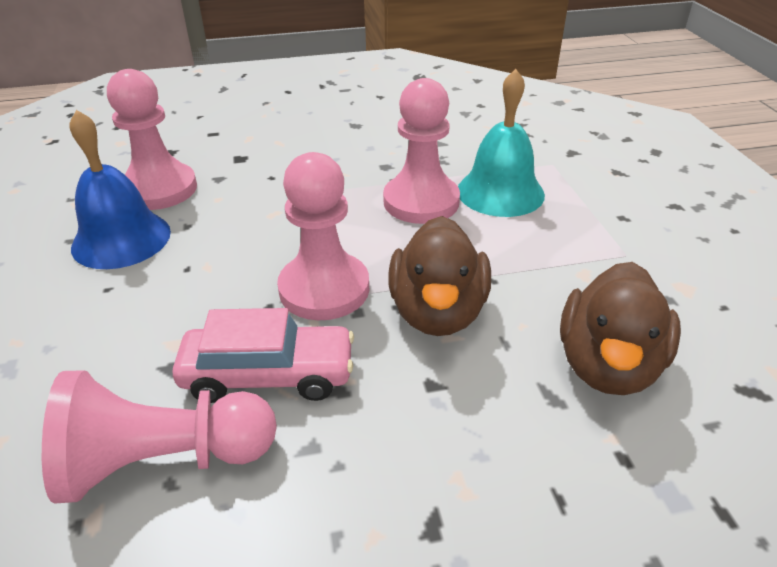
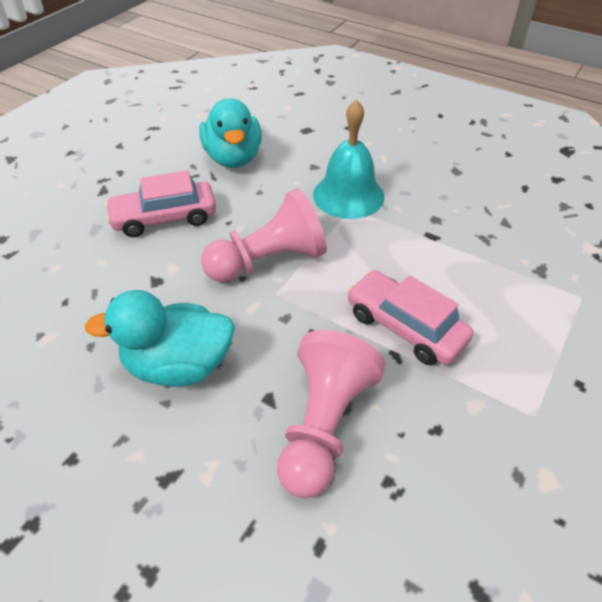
blue bell: 1 -> 0
brown duck: 2 -> 0
pink car: 1 -> 2
pink pawn: 4 -> 2
turquoise duck: 0 -> 2

